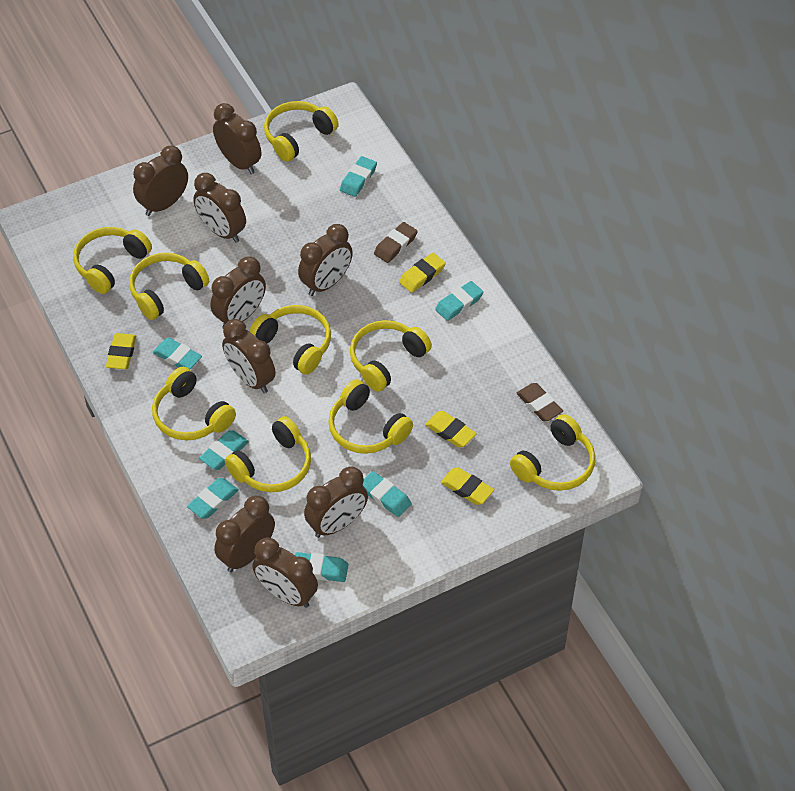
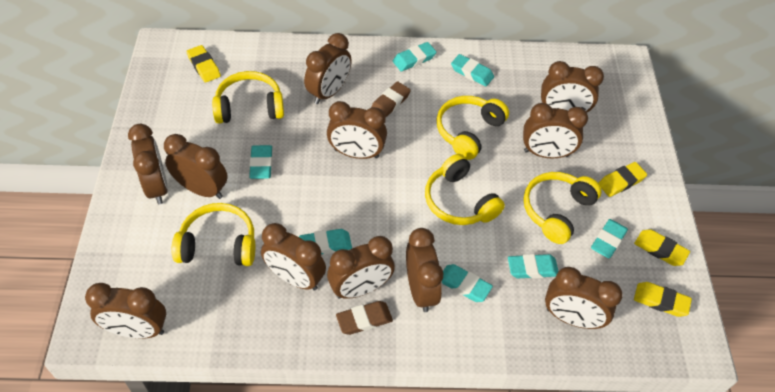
brown clock: 9 -> 11
yellow headphones: 9 -> 5

